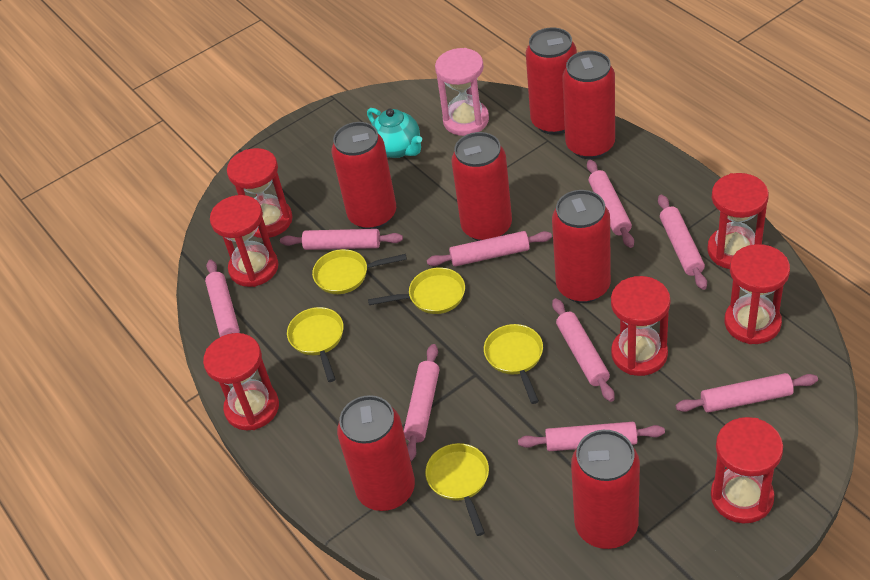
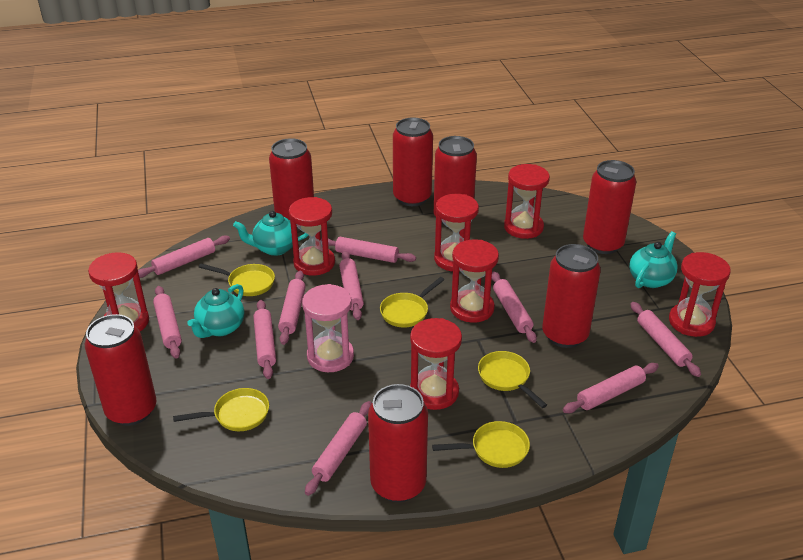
pink rolling pin: 9 -> 10
turquoise teapot: 1 -> 3

